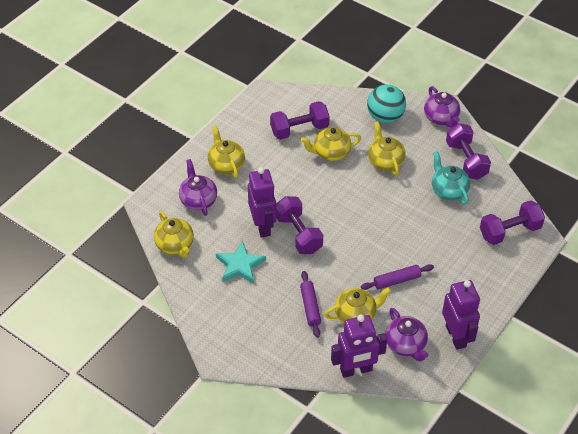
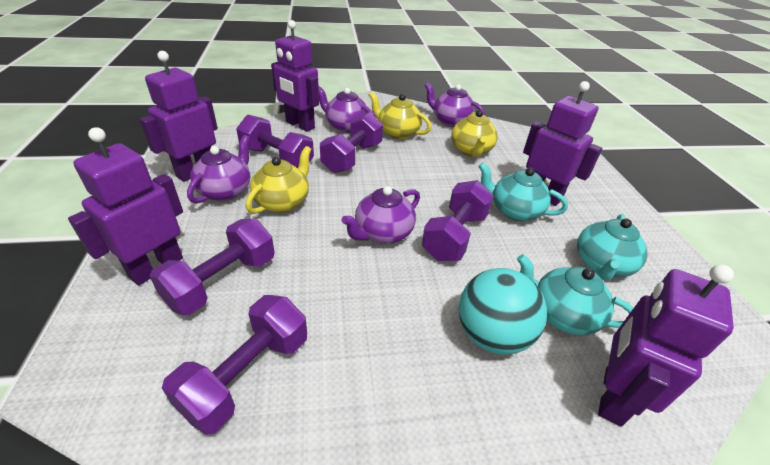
purple dumbbell: 4 -> 5
purple robot: 3 -> 5
purple rolling pin: 2 -> 0
purple teapot: 3 -> 4
turquoise star: 1 -> 0
turquoise teapot: 1 -> 3
yellow teapot: 5 -> 3

